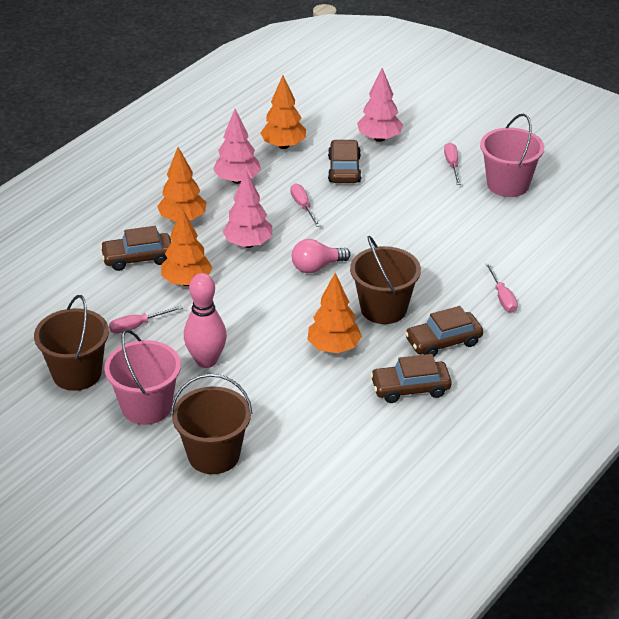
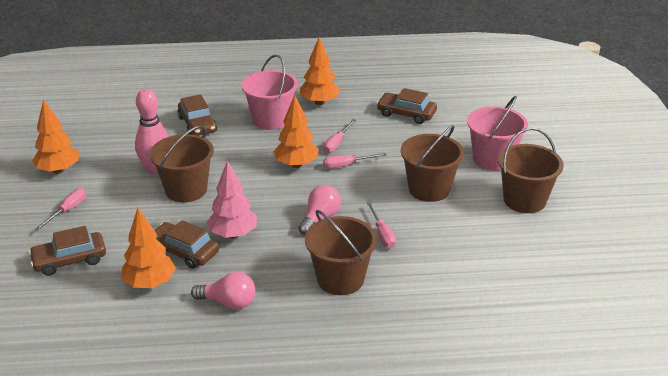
brown bucket: 3 -> 4
pink light bulb: 1 -> 2
pink tree: 3 -> 1

